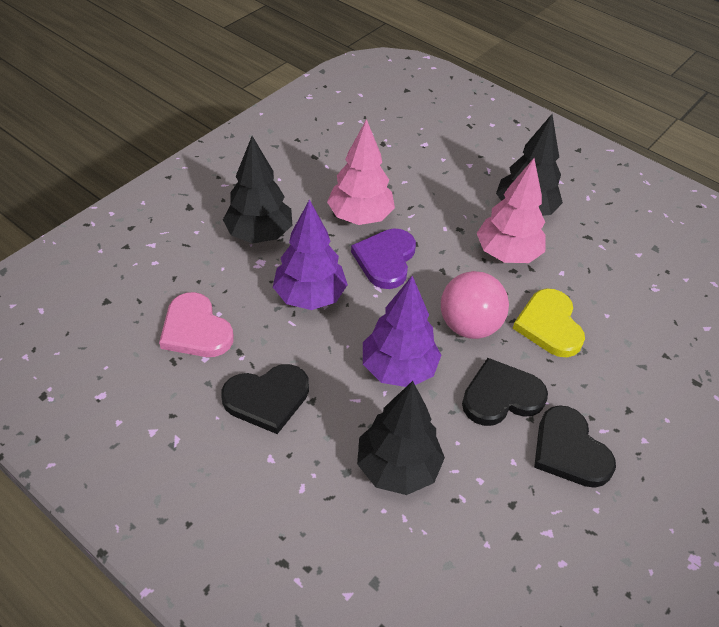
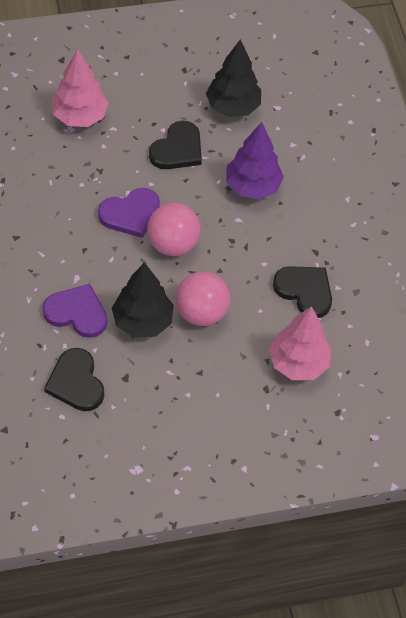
black tree: 3 -> 2
pink ball: 1 -> 2
pink heart: 1 -> 0
purple heart: 1 -> 2
purple tree: 2 -> 1
yellow heart: 1 -> 0

